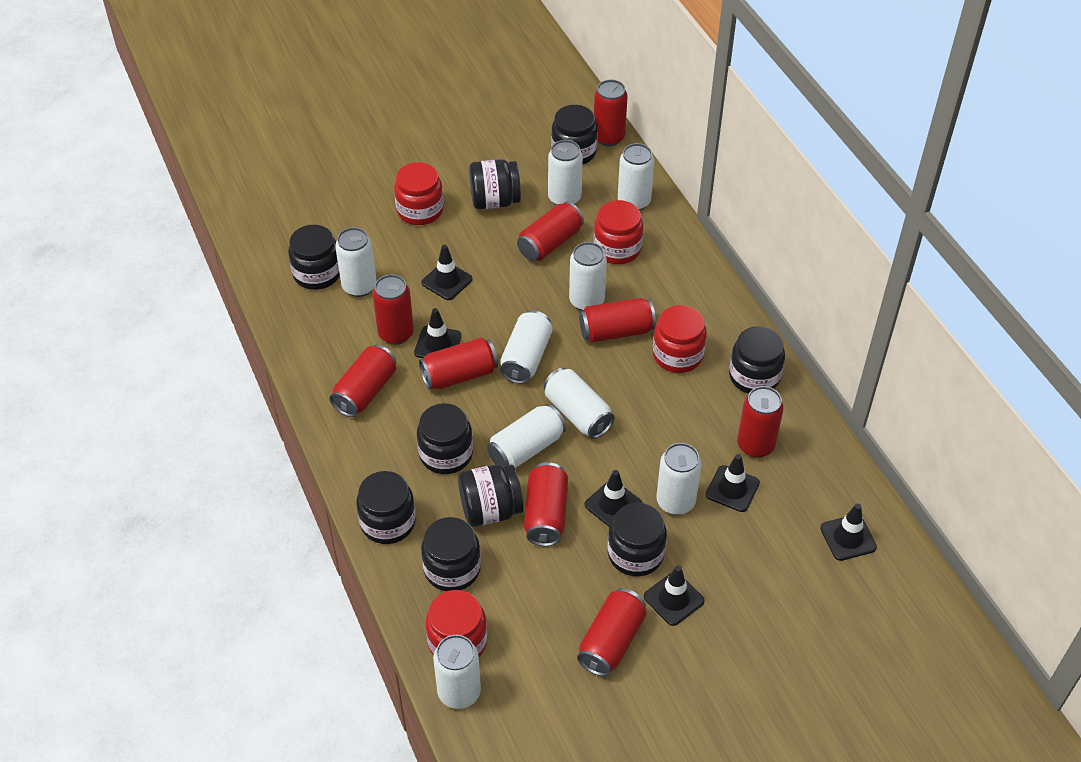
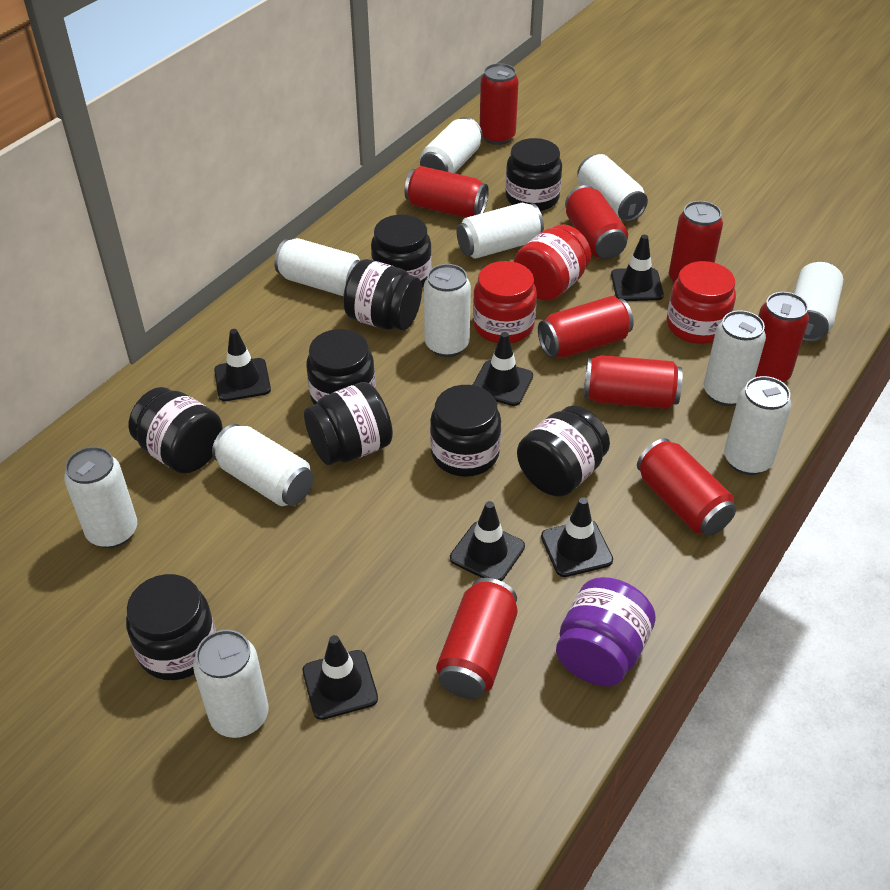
purple jar: 0 -> 1
red jar: 4 -> 3
white can: 9 -> 11

